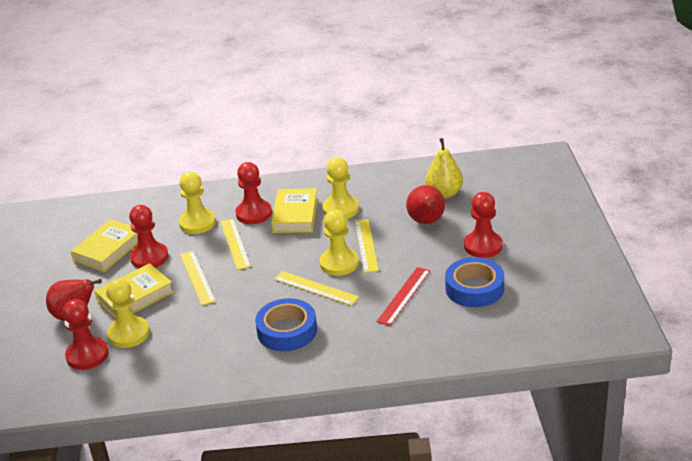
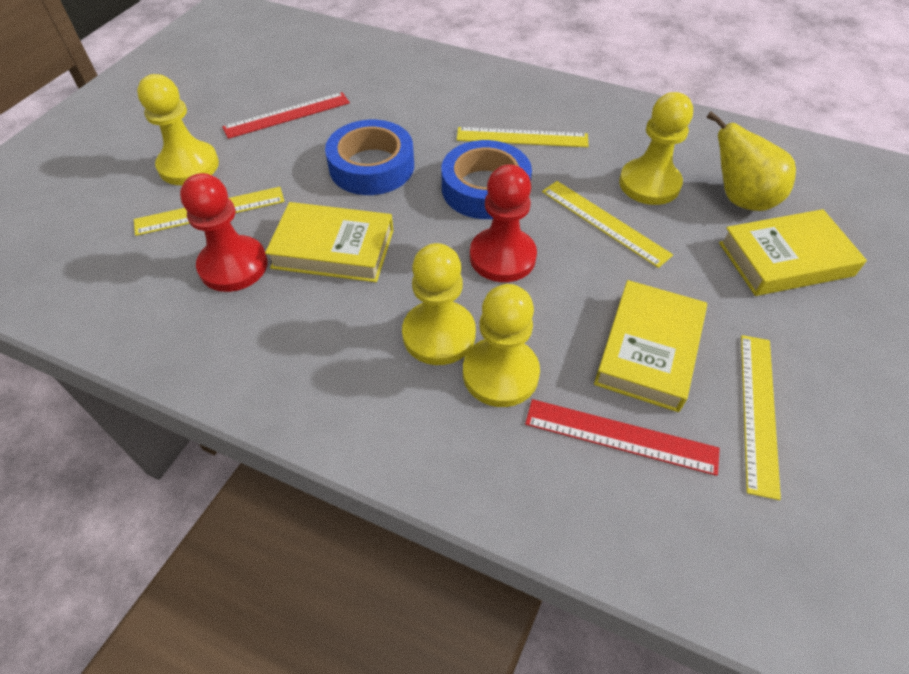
red pawn: 4 -> 2
red pear: 2 -> 0
red ruler: 1 -> 2

